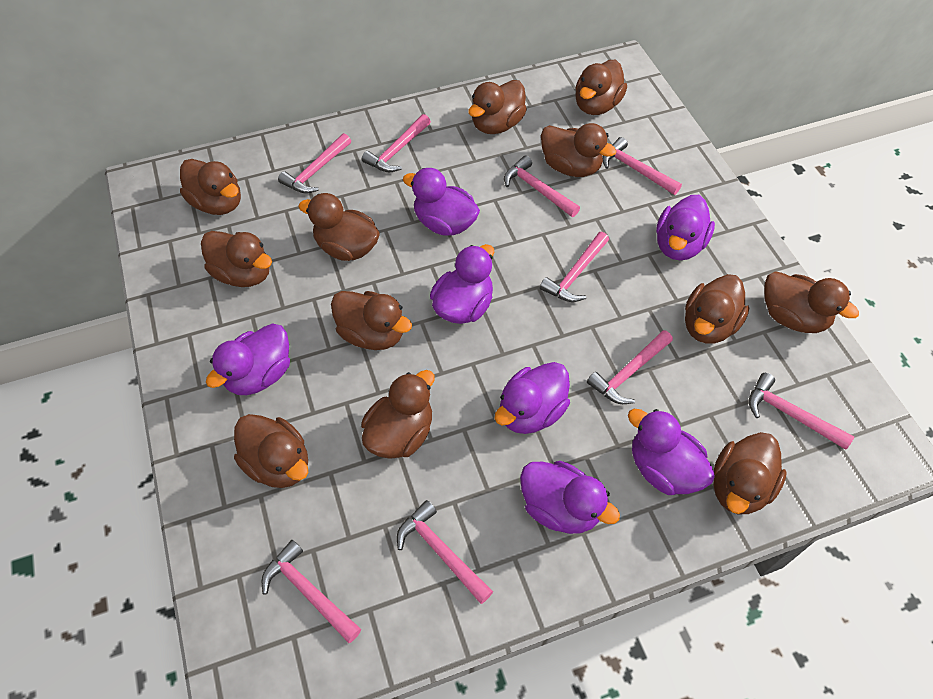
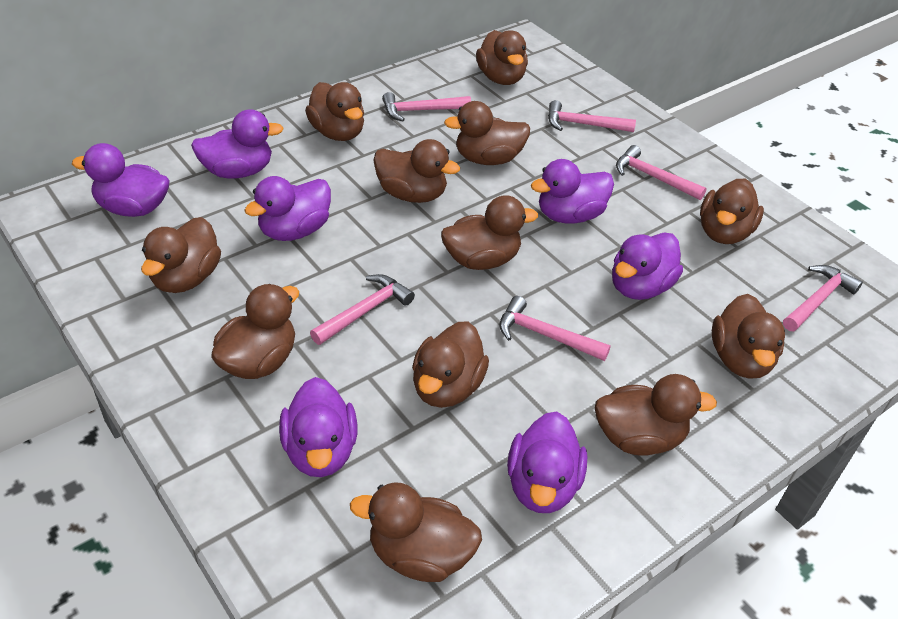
pink hammer: 9 -> 6

